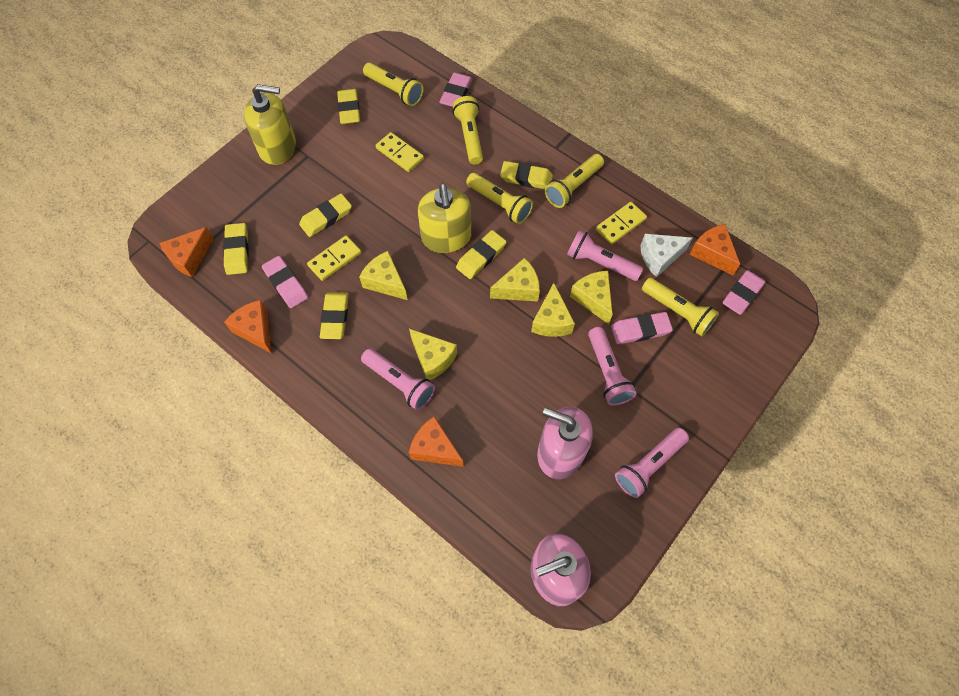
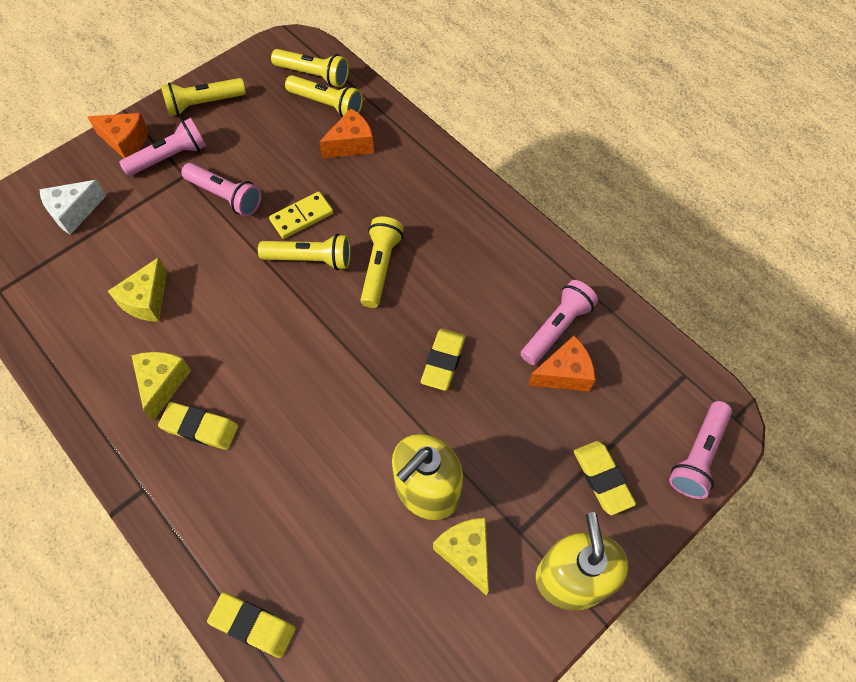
orange cheese: 4 -> 3
pink eraser: 4 -> 0
pink soap dispenser: 2 -> 0
yellow cheese: 5 -> 3
yellow domino: 3 -> 1
yellow eraser: 6 -> 4

